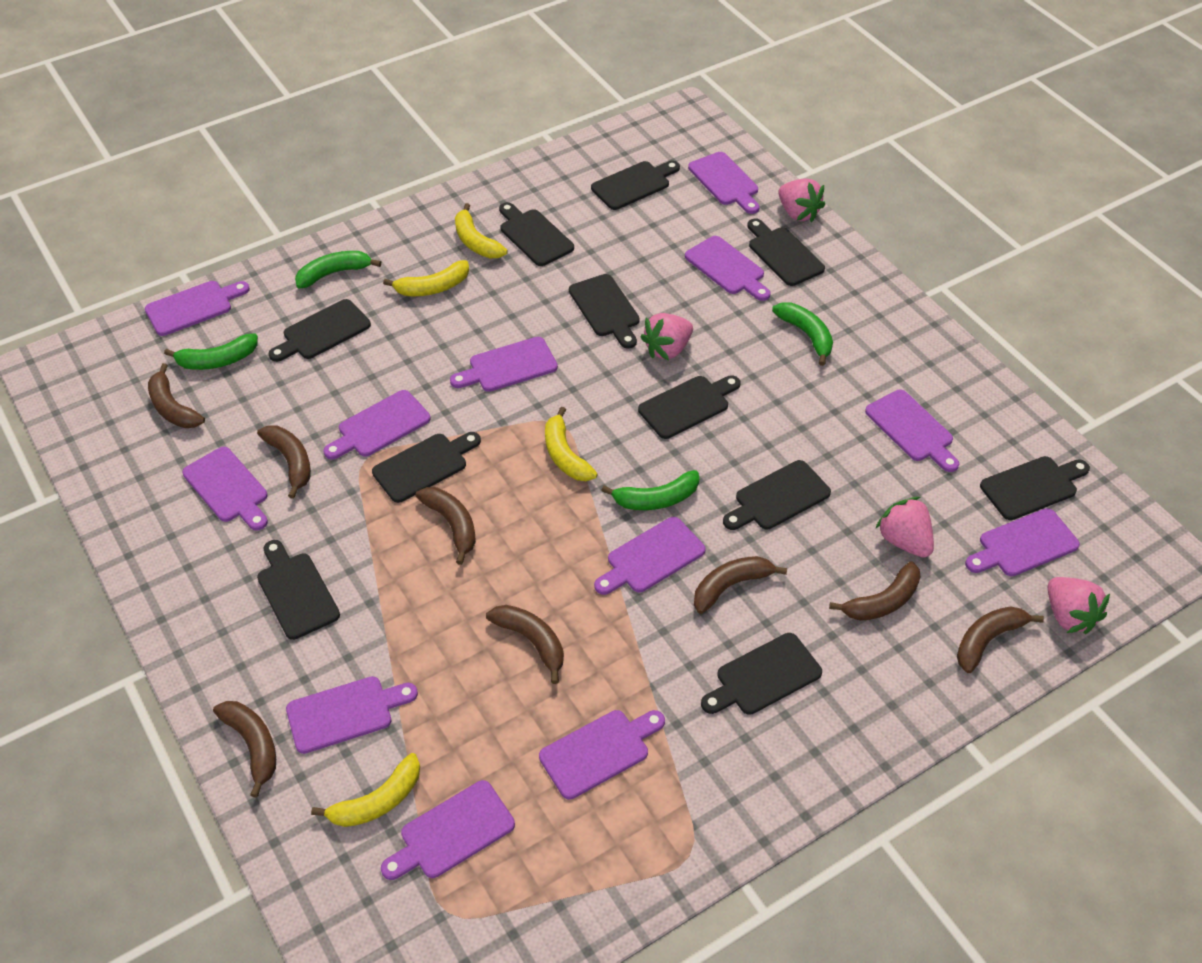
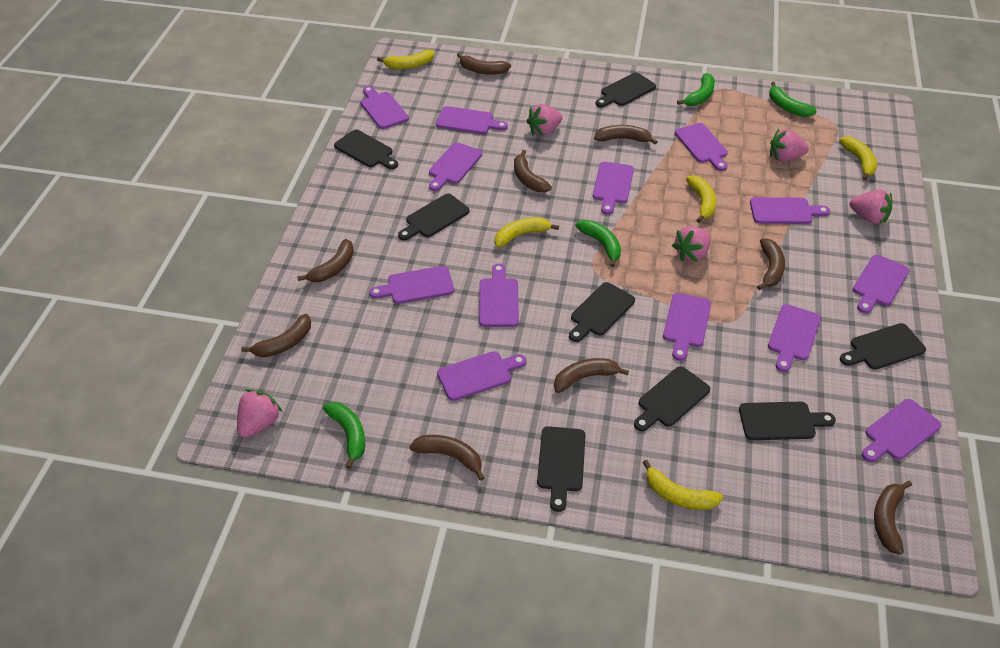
black cutting board: 11 -> 8
brown banana: 8 -> 9
pink strawberry: 4 -> 5
purple cutting board: 12 -> 13
yellow banana: 4 -> 5

